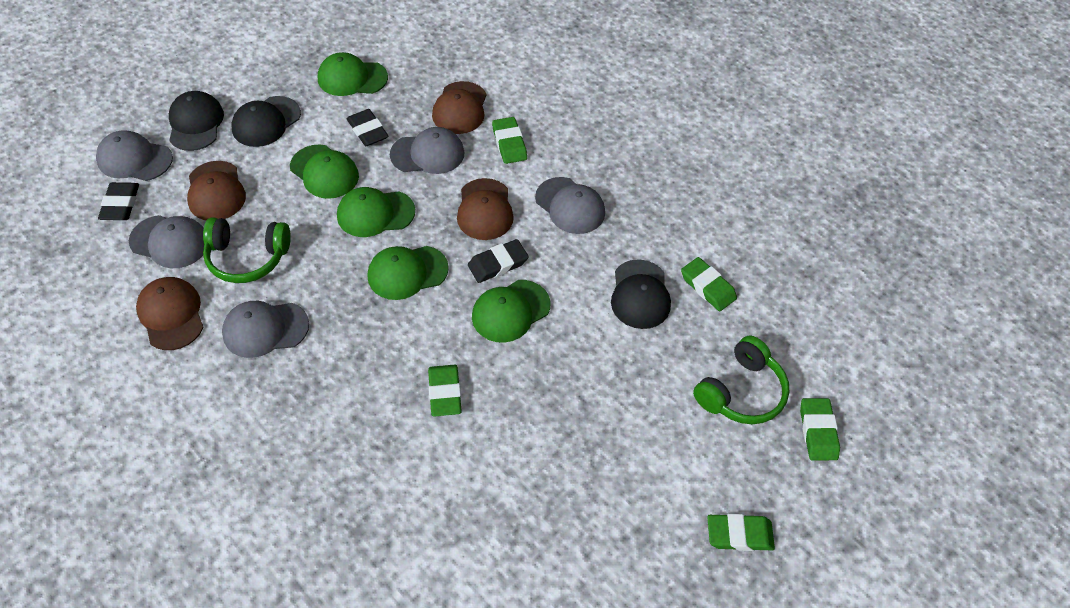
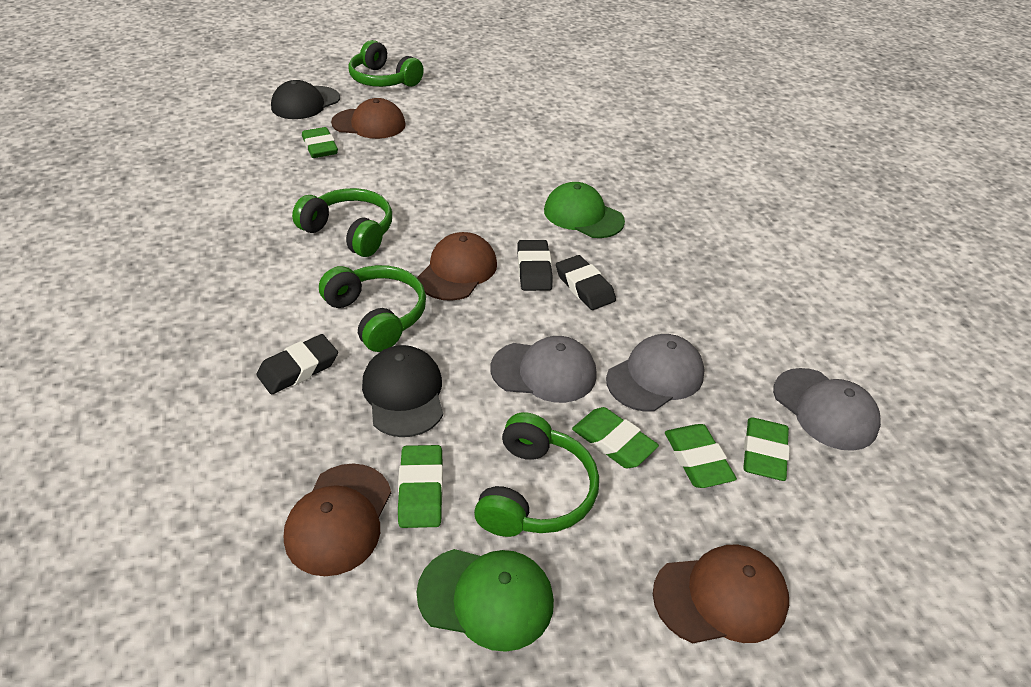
black cap: 3 -> 2
green cap: 5 -> 2
green headphones: 2 -> 4
grey cap: 5 -> 3

